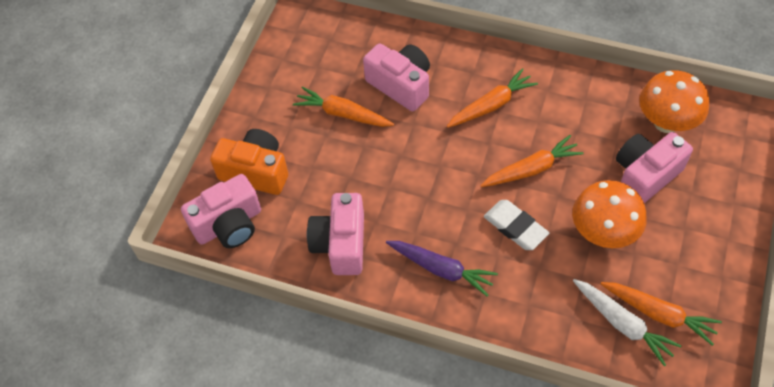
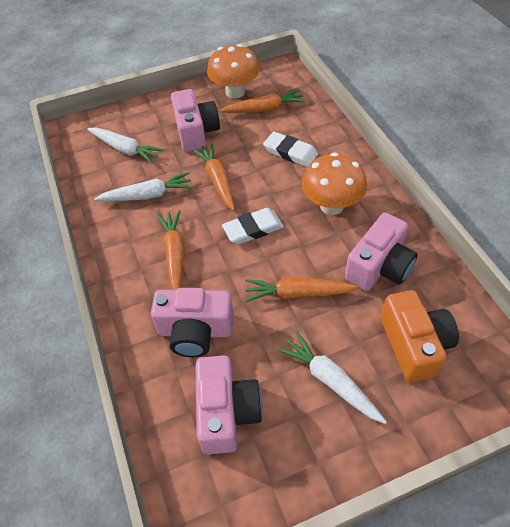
purple carrot: 1 -> 0
white carrot: 1 -> 3
white eraser: 1 -> 2

